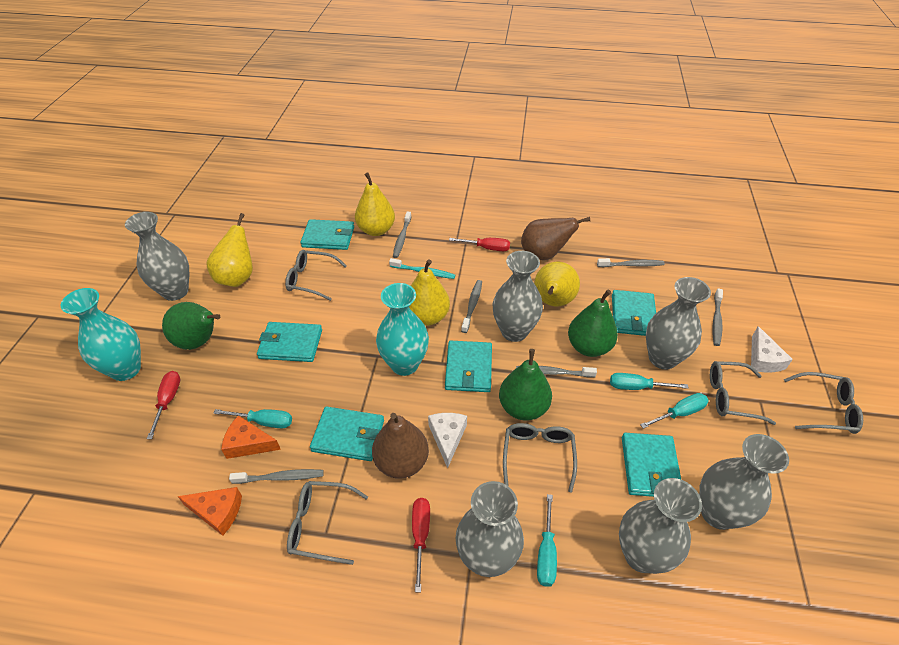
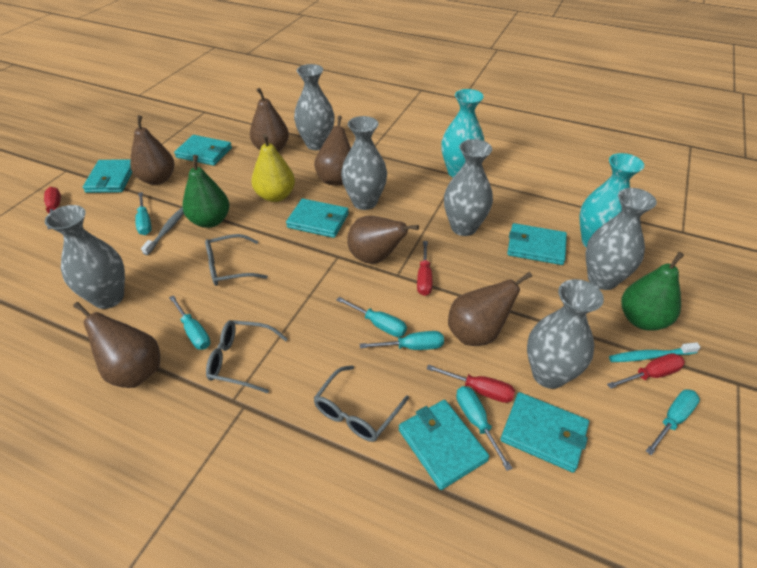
brown pear: 2 -> 6
green pear: 3 -> 2
grey glasses: 5 -> 3
grey toothbrush: 6 -> 1
orange cheese: 2 -> 0
red screwdriver: 3 -> 4
turquoise screwdriver: 4 -> 6
white cheese: 2 -> 0
yellow pear: 4 -> 1

